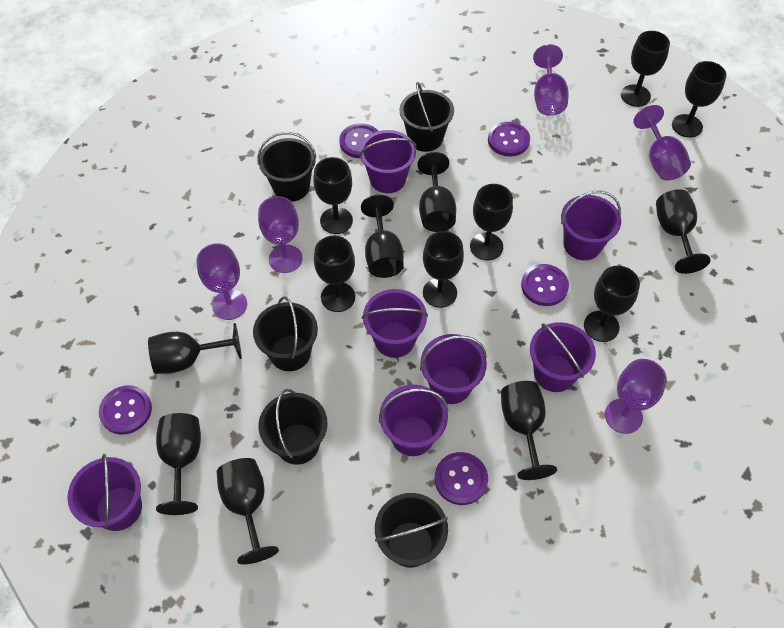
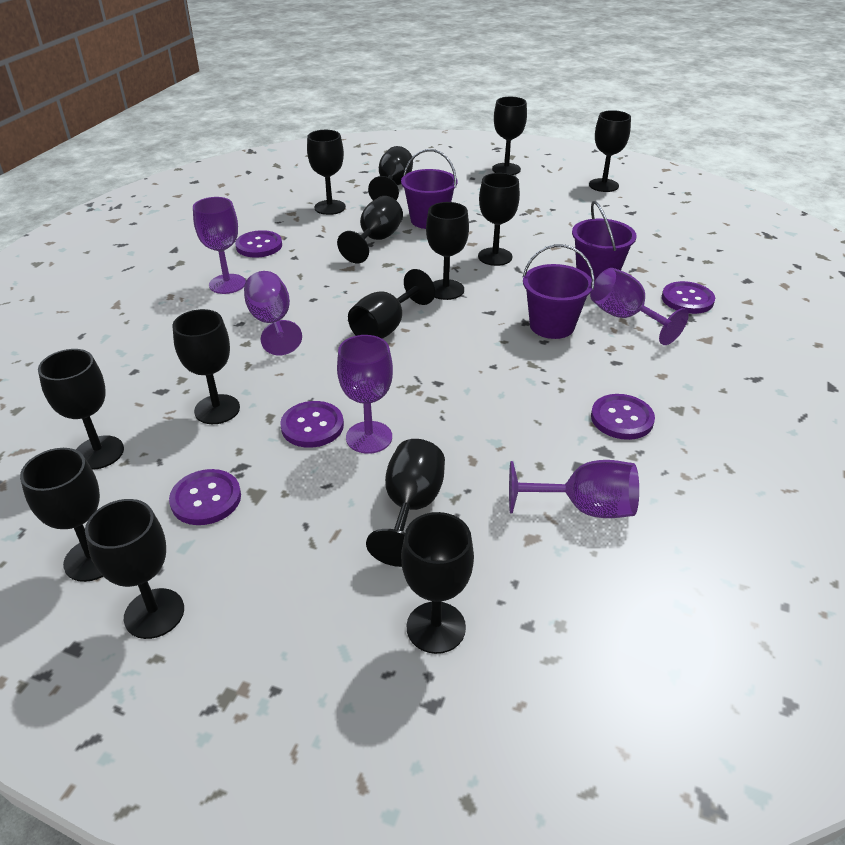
black bucket: 5 -> 0
purple bucket: 7 -> 3

